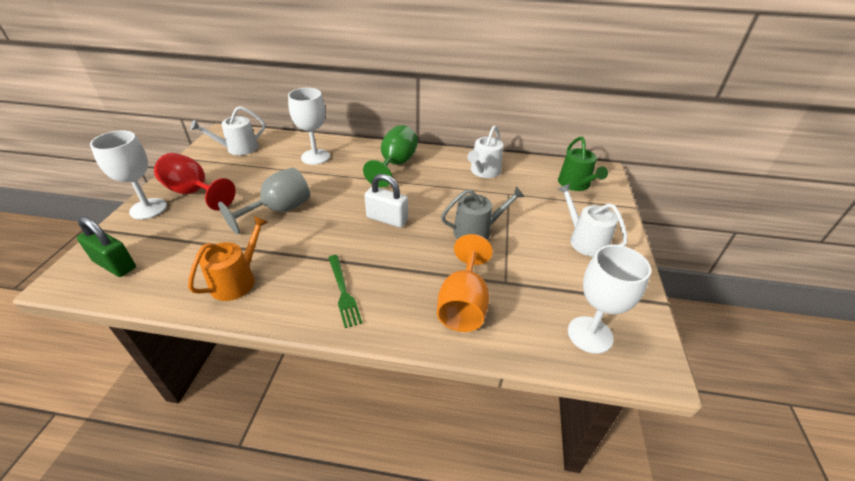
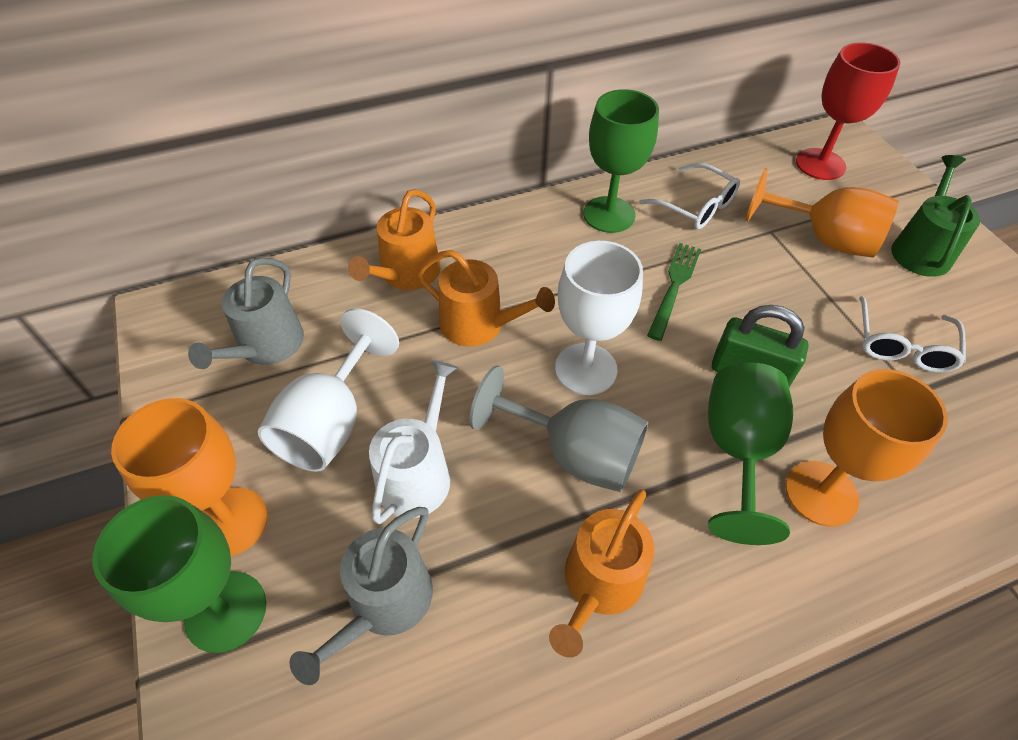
green goblet: 1 -> 3
grey watering can: 1 -> 2
orange goblet: 1 -> 3
orange watering can: 1 -> 3
white glasses: 0 -> 2
white goblet: 3 -> 2
white padlock: 1 -> 0
white watering can: 3 -> 1

